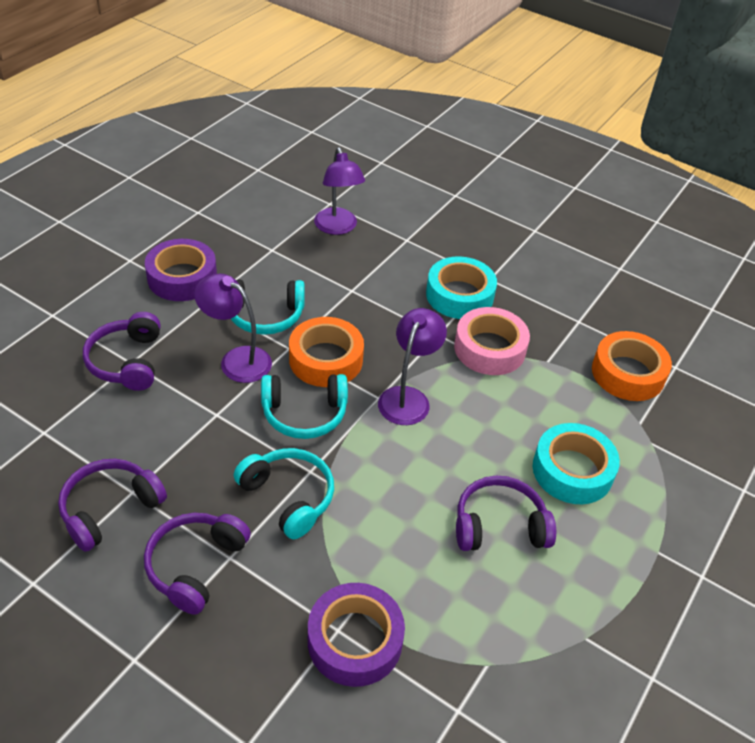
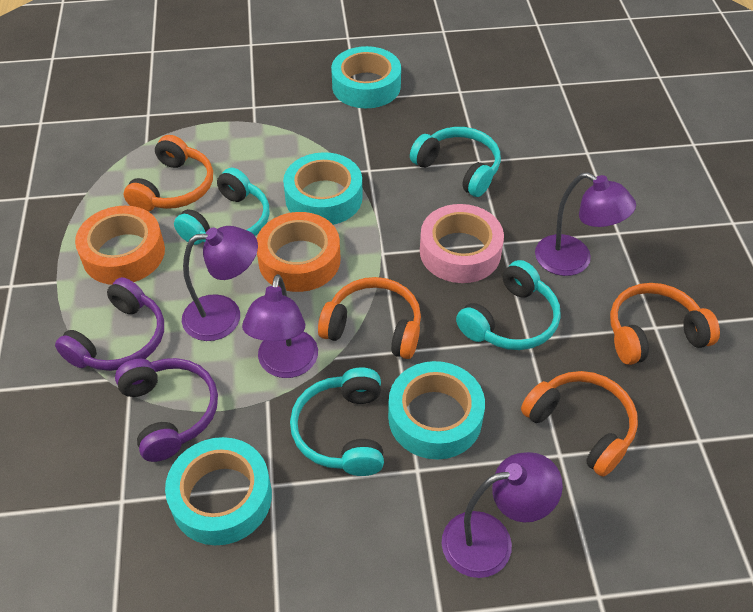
orange headphones: 0 -> 4
purple headphones: 4 -> 2
purple lamp: 3 -> 4
purple tape: 2 -> 0
turquoise headphones: 3 -> 4
turquoise tape: 2 -> 4

